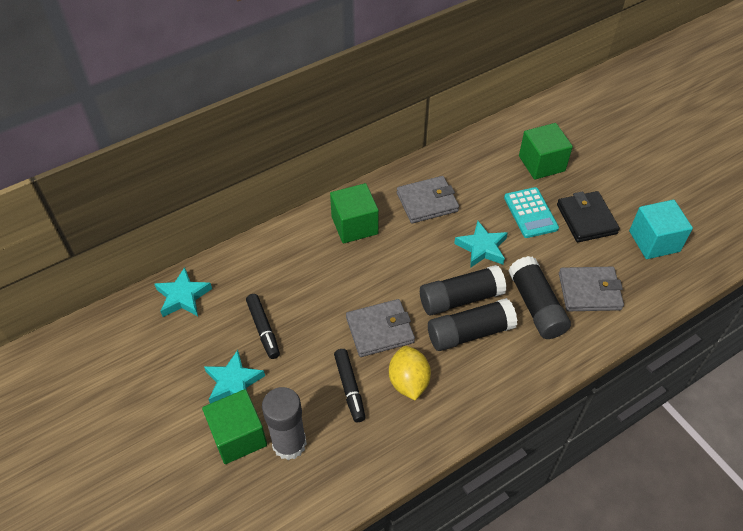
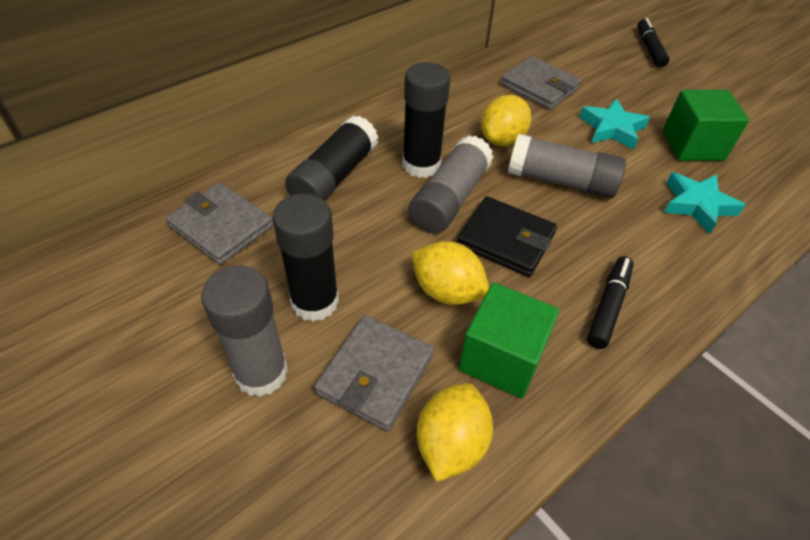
green cube: 3 -> 2
grey glue stick: 1 -> 3
turquoise calculator: 1 -> 0
turquoise cube: 1 -> 0
turquoise star: 3 -> 2
yellow lemon: 1 -> 3

